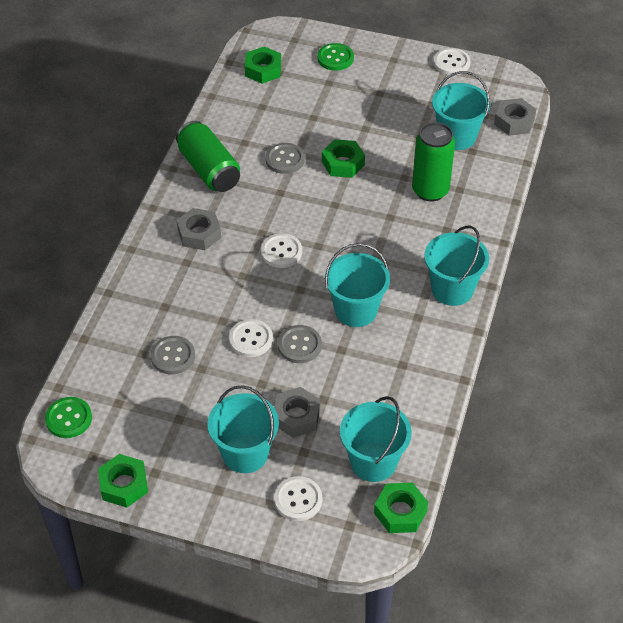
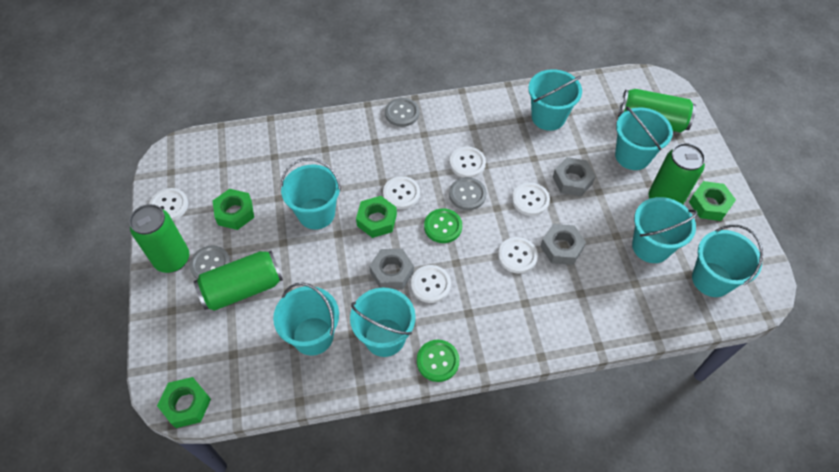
green can: 2 -> 4
turquoise bucket: 5 -> 7
white button: 4 -> 6

